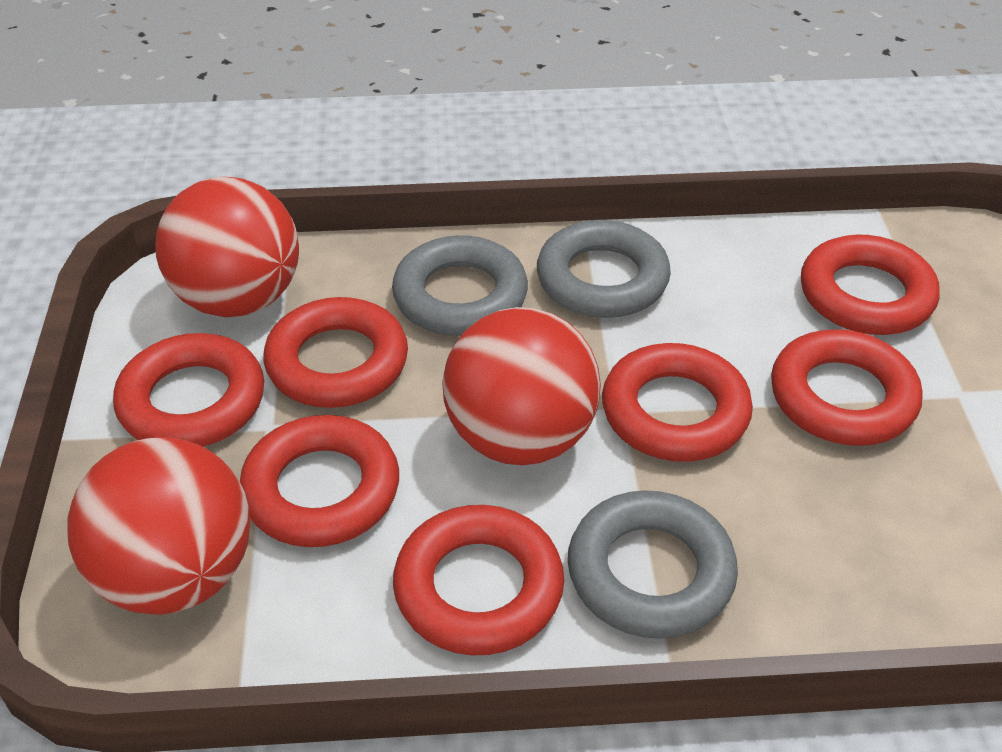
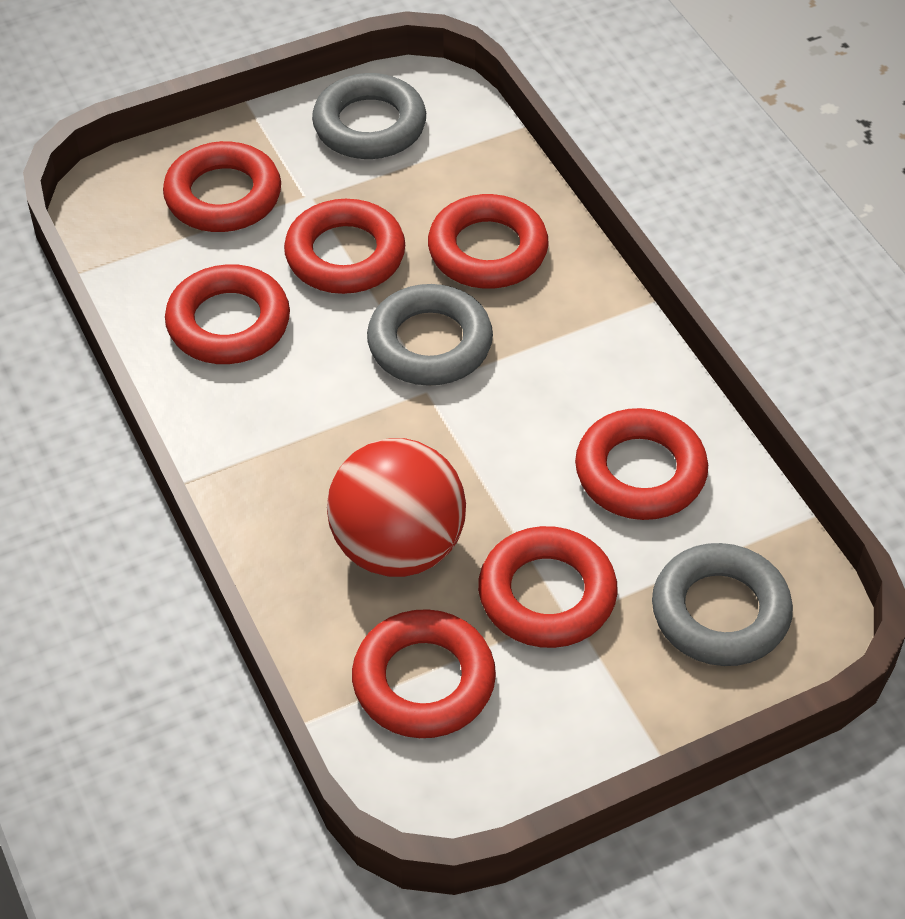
red ball: 3 -> 1

